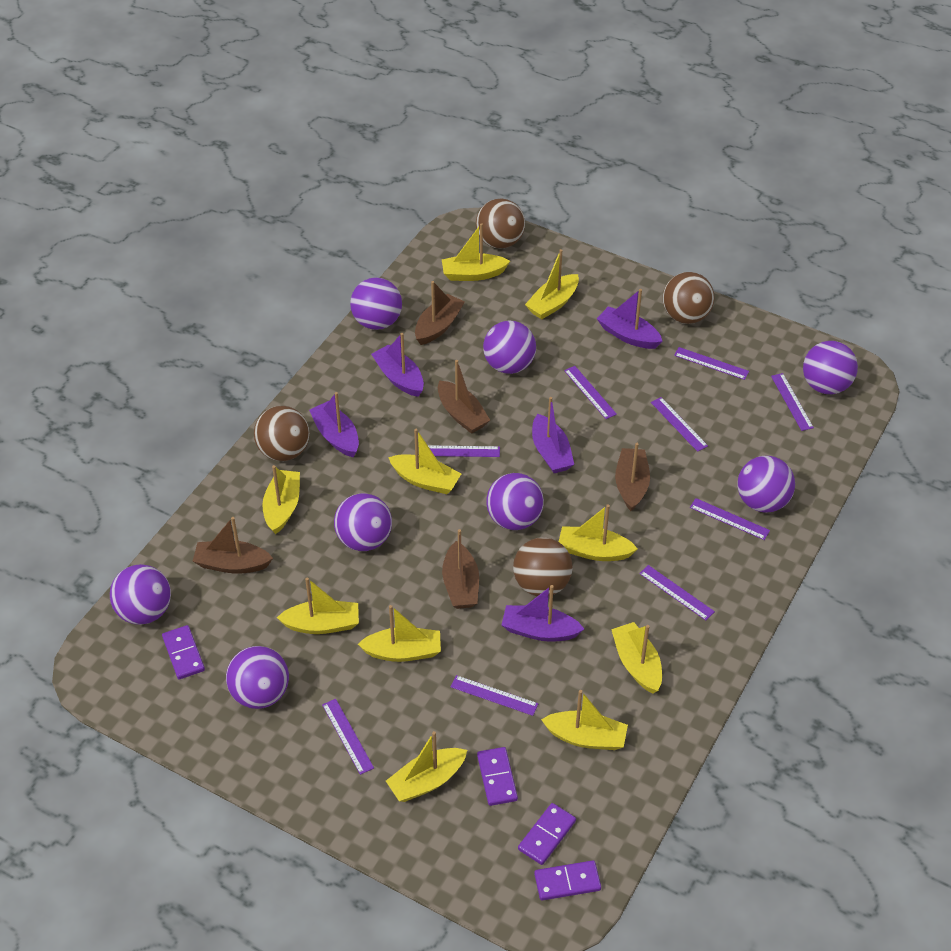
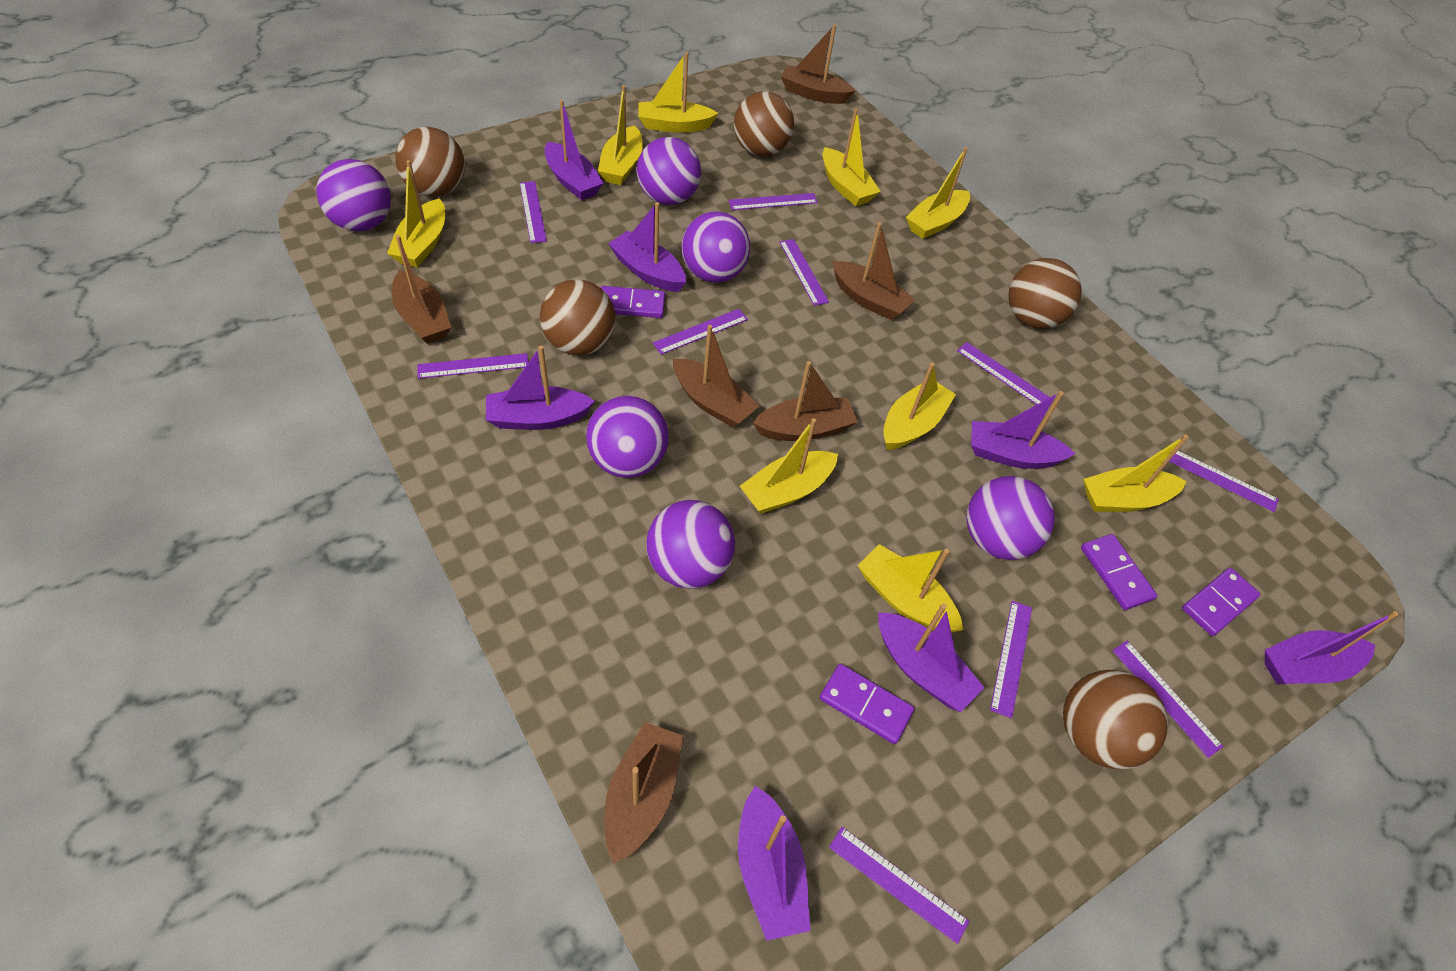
brown ball: 4 -> 5
brown boat: 5 -> 6
purple ball: 8 -> 6
purple boat: 5 -> 7
purple ruler: 9 -> 10
yellow boat: 10 -> 9

